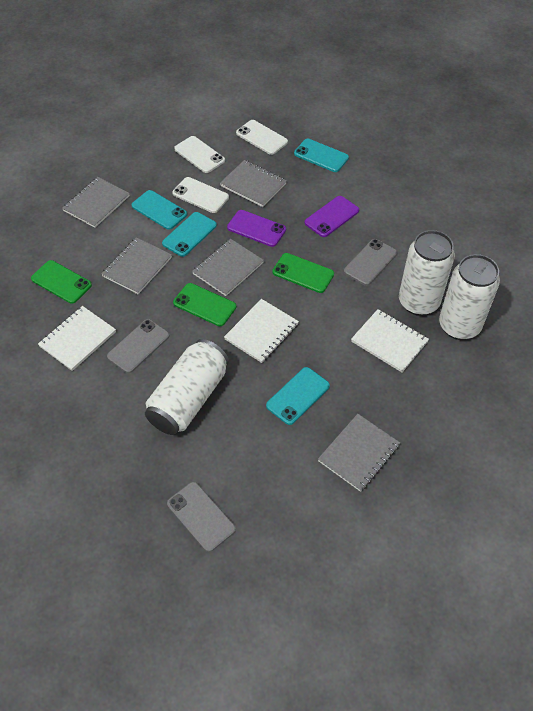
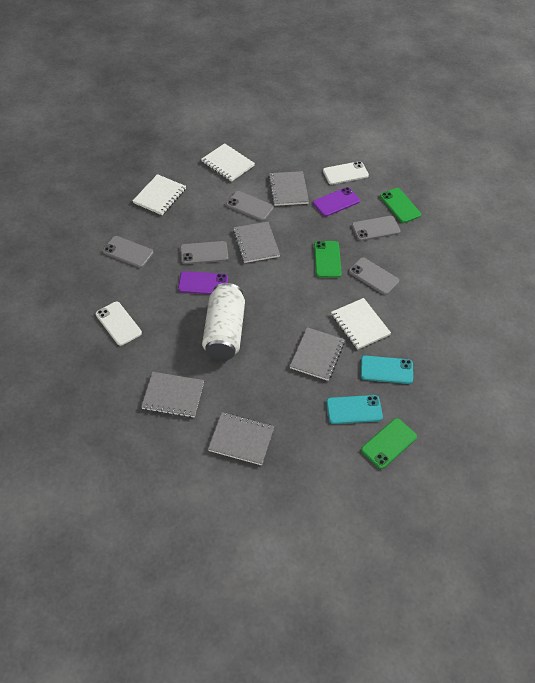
grey phone: 3 -> 5
turquoise phone: 4 -> 2
white can: 3 -> 1
white phone: 3 -> 2

